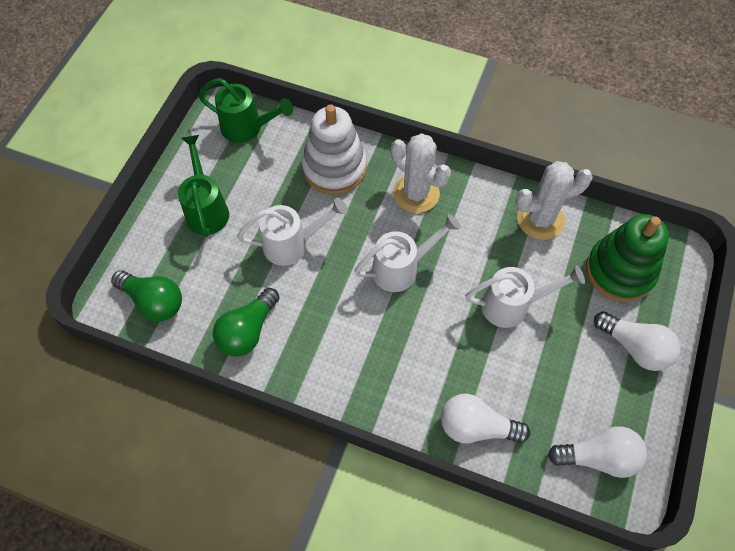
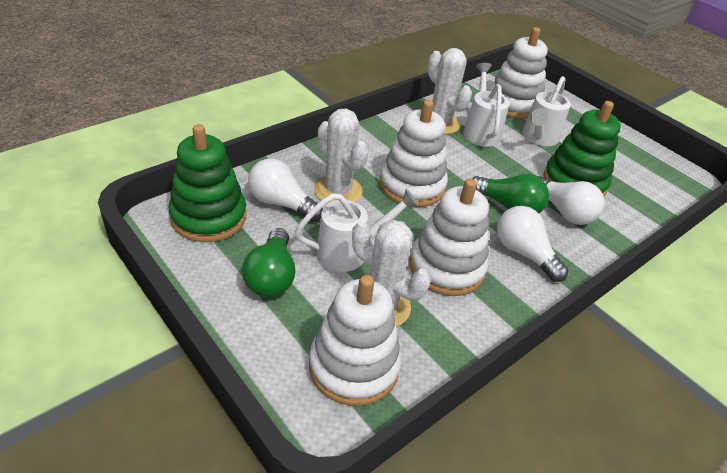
green stacking toy: 1 -> 2
green watering can: 2 -> 0
white cactus: 2 -> 3
white stacking toy: 1 -> 4

